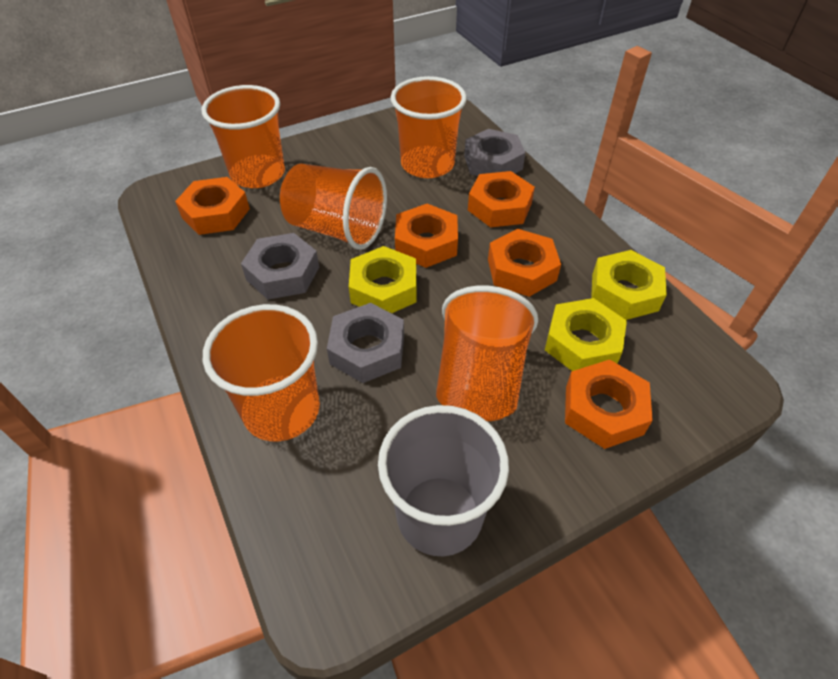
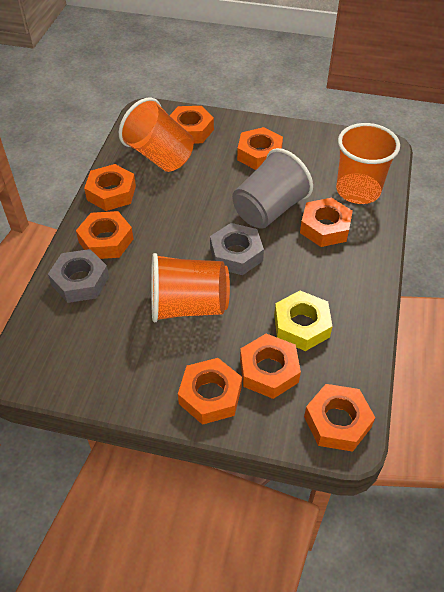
grey nut: 3 -> 2
orange cup: 5 -> 3
orange nut: 5 -> 8
yellow nut: 3 -> 1

